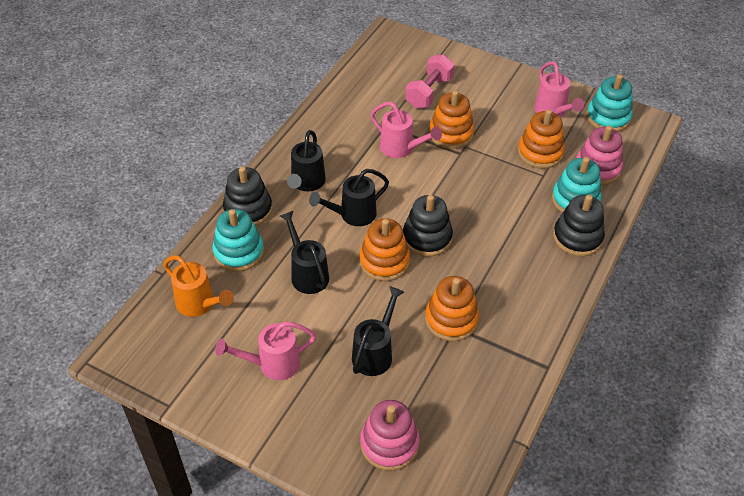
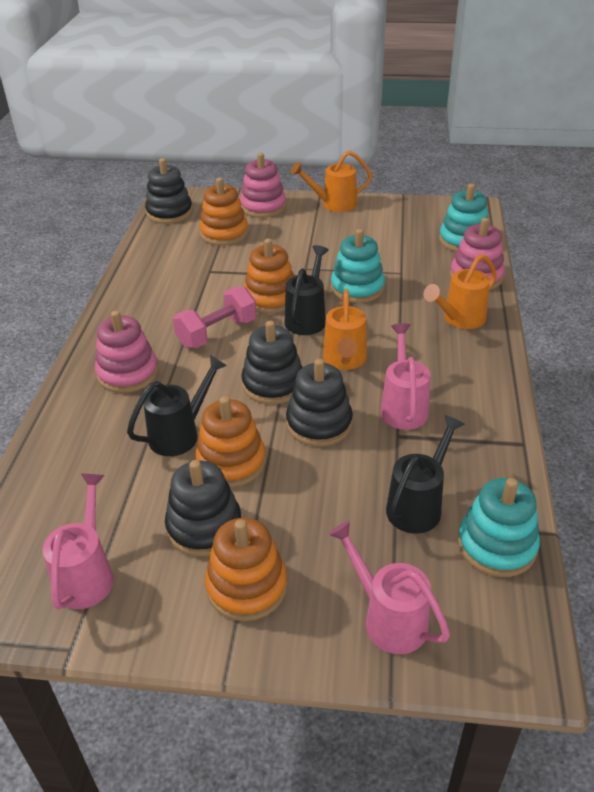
black stacking toy: 3 -> 4
black watering can: 4 -> 3
orange watering can: 1 -> 3
pink stacking toy: 2 -> 3

